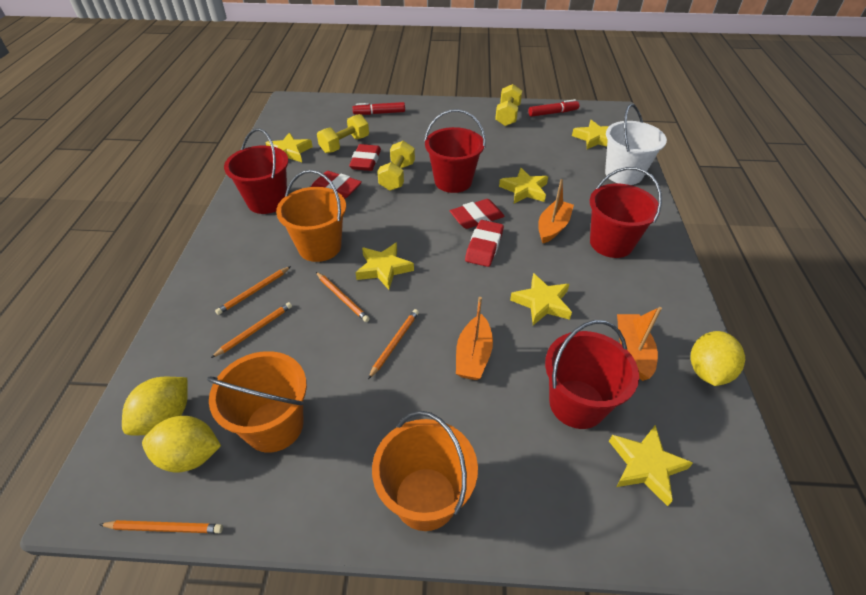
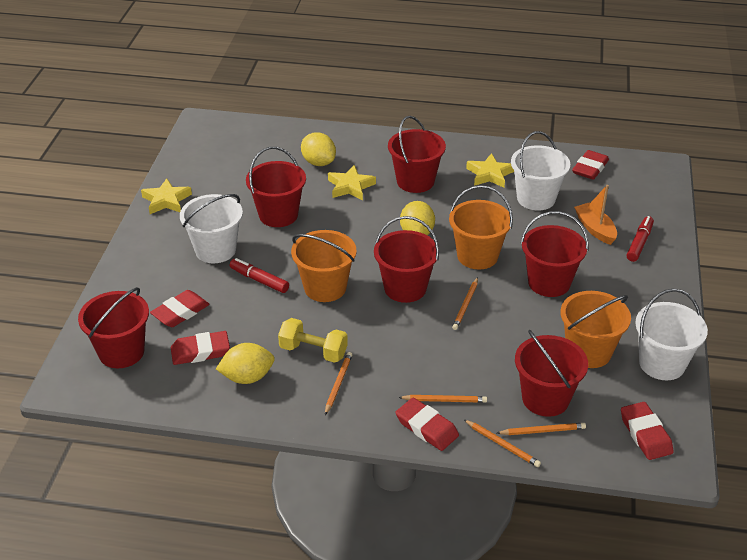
orange boat: 3 -> 1
red bucket: 4 -> 6
red eraser: 4 -> 5
white bucket: 1 -> 3
yellow dumbbell: 3 -> 1
yellow star: 6 -> 3

